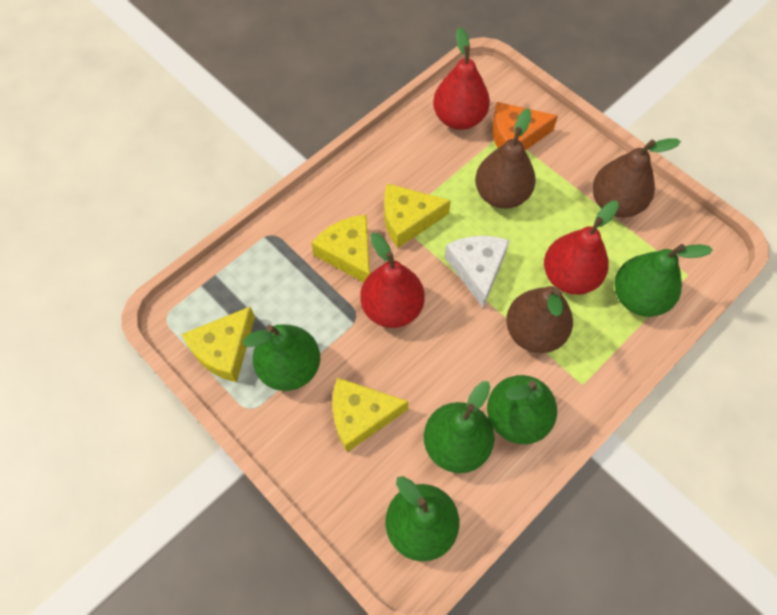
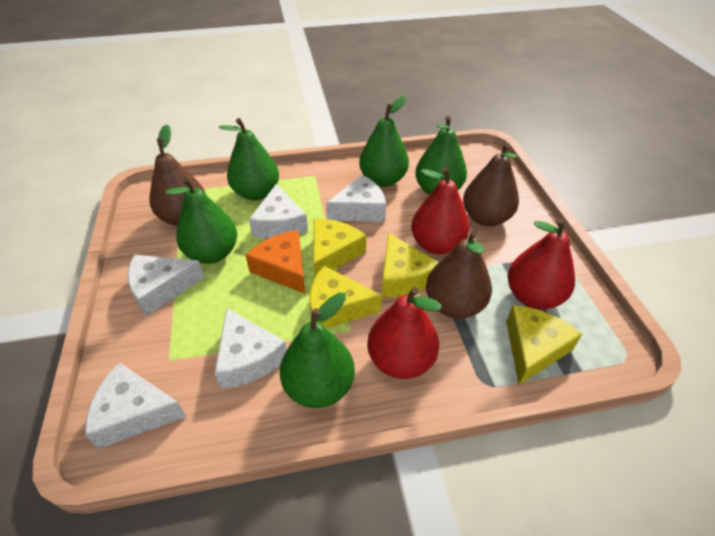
white cheese: 1 -> 5

